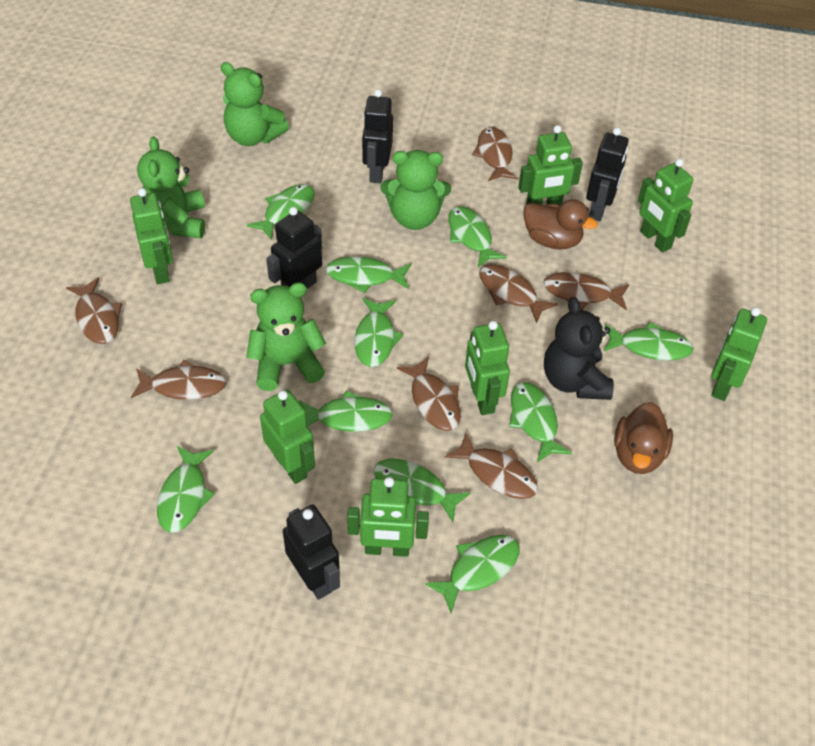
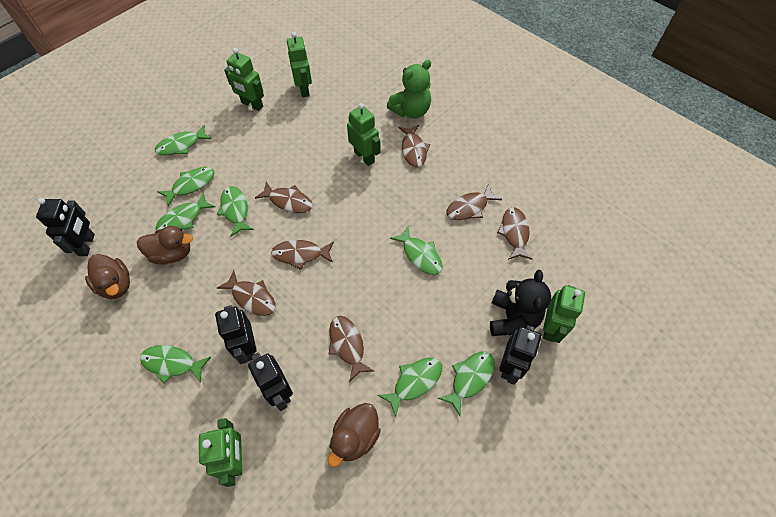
brown duck: 2 -> 3
green fish: 10 -> 8
green robot: 7 -> 5
green teddy bear: 4 -> 1

